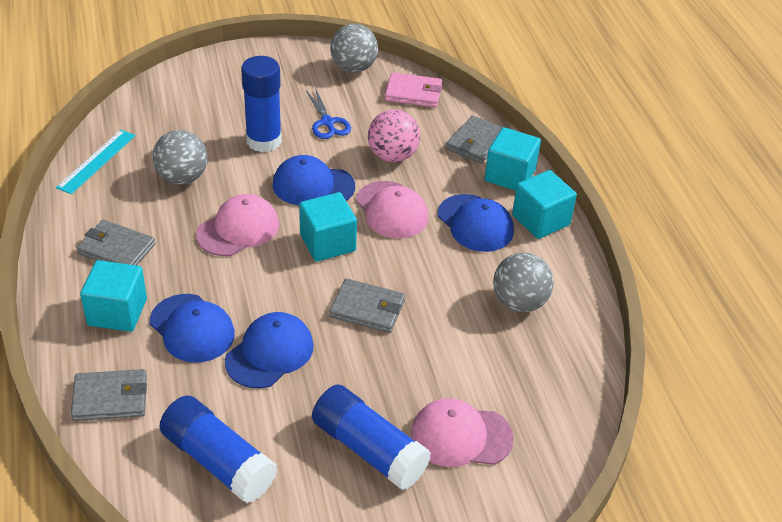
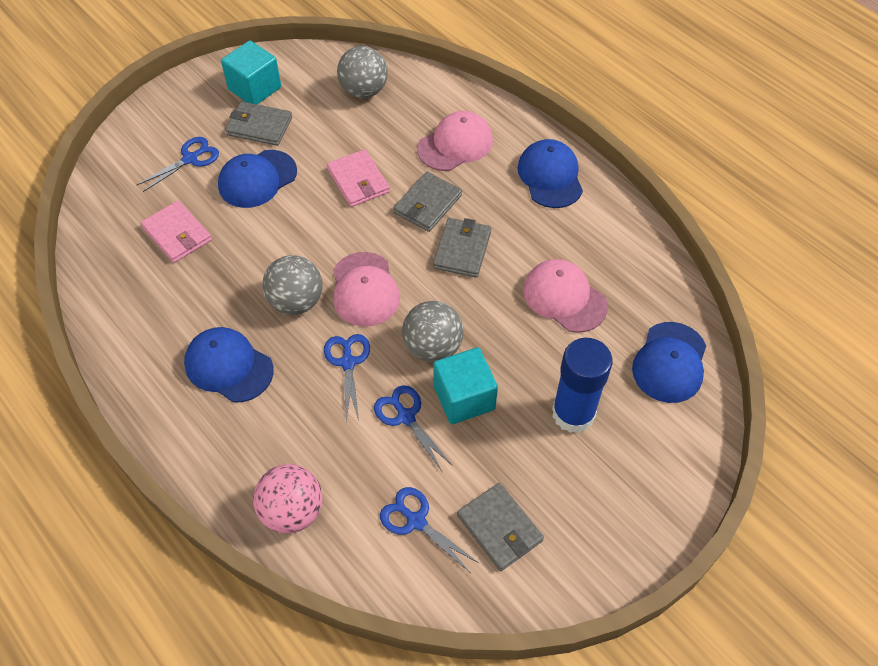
blue glue stick: 3 -> 1
blue scissors: 1 -> 4
pink wallet: 1 -> 2
turquoise cube: 4 -> 2
turquoise ruler: 1 -> 0

